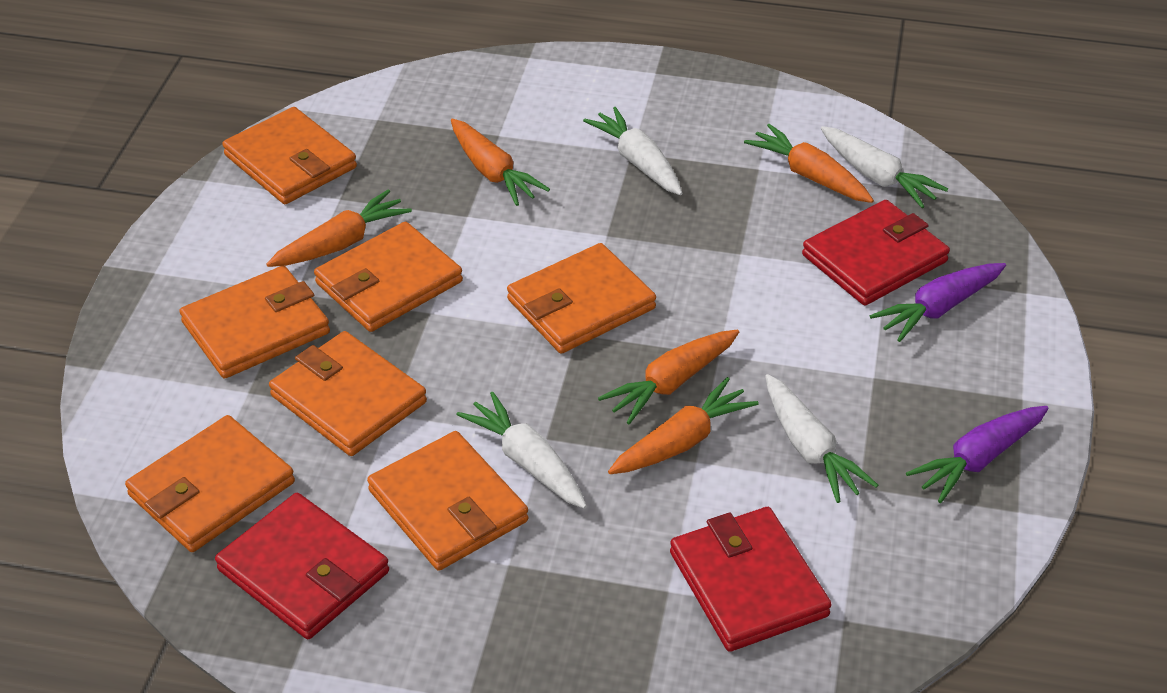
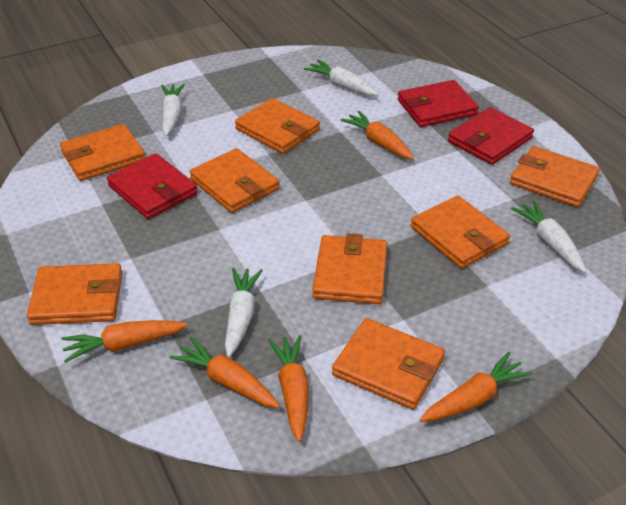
orange wallet: 7 -> 8
purple carrot: 2 -> 0

